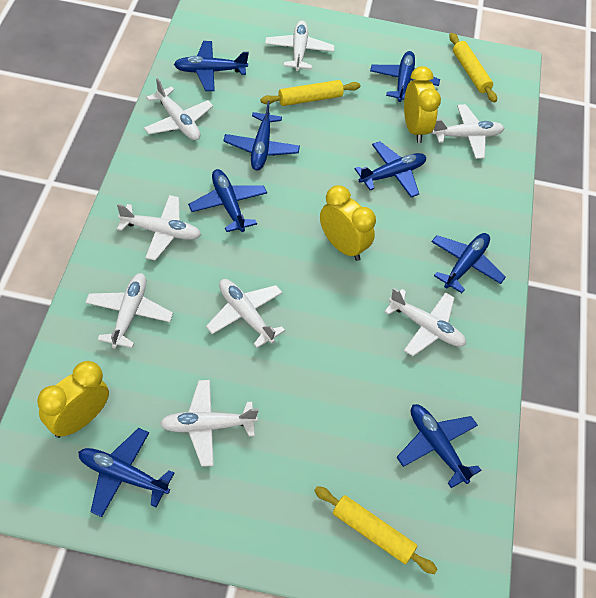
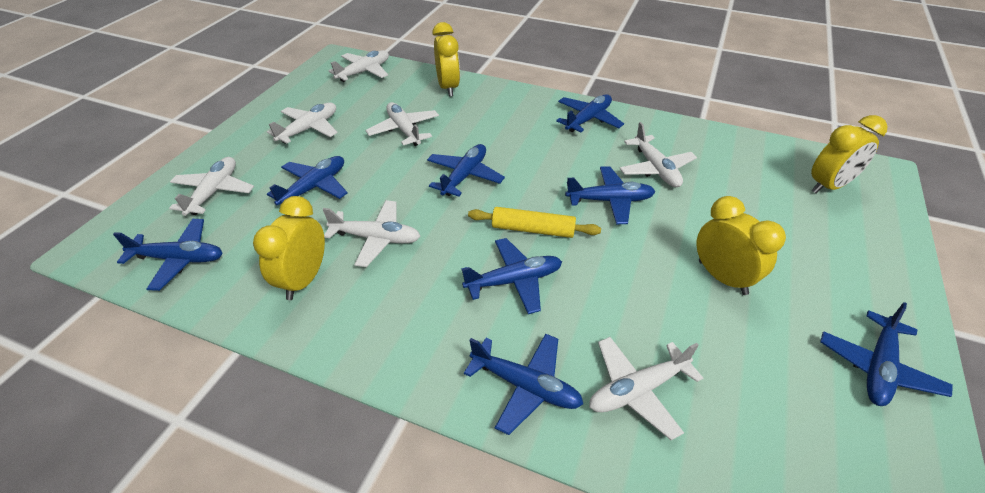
white plane: 8 -> 7
yellow clock: 3 -> 4
yellow rolling pin: 3 -> 1

